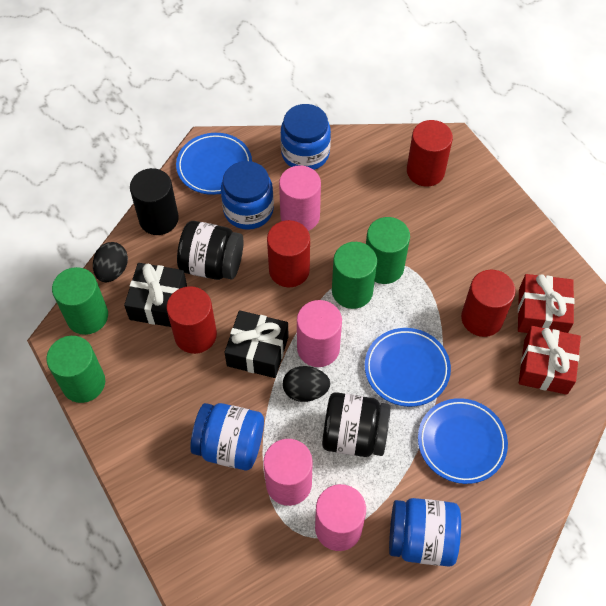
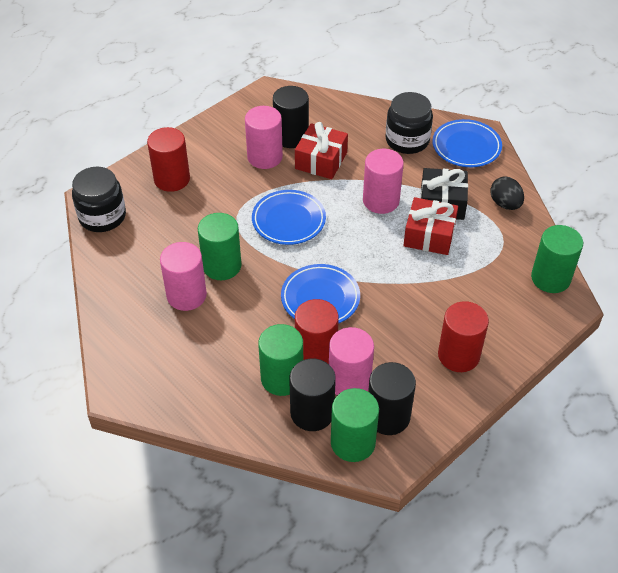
black cylinder: 1 -> 3
black egg: 2 -> 1
black gift: 2 -> 1
blue jar: 4 -> 0
red cylinder: 4 -> 3

